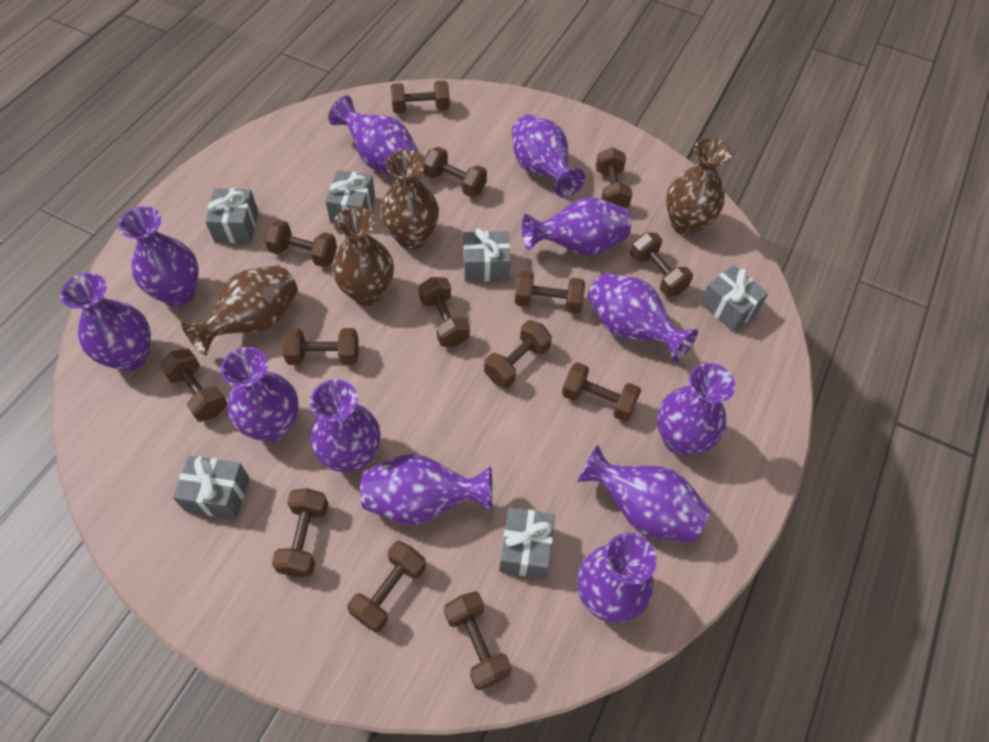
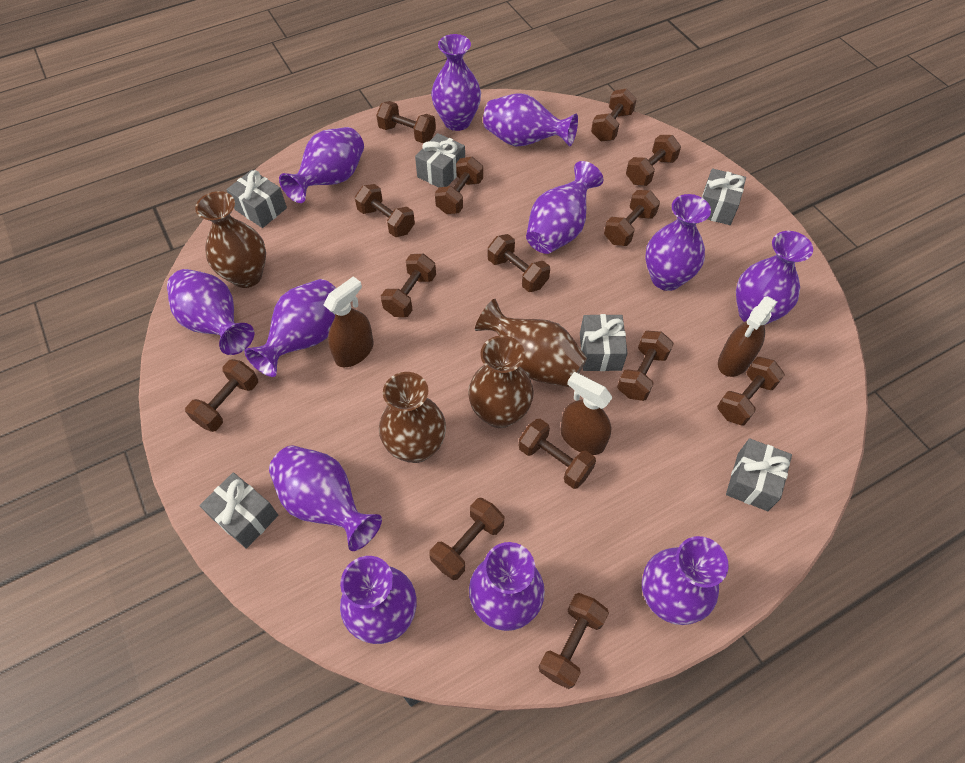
brown spray bottle: 0 -> 3

